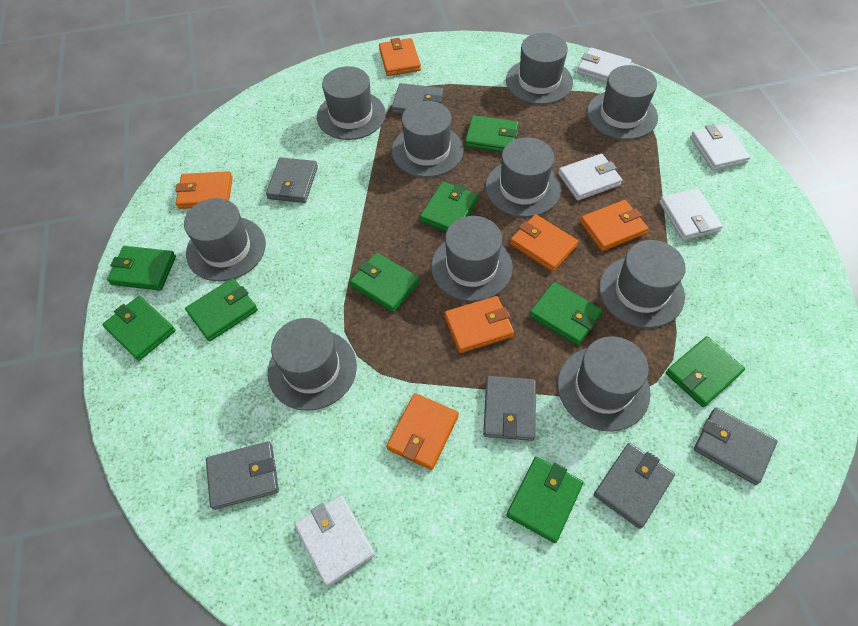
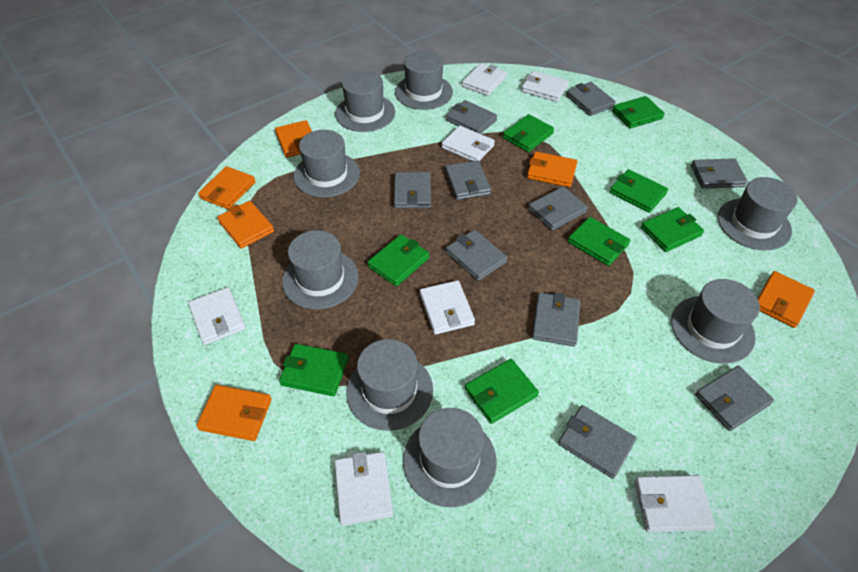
green wallet: 9 -> 8
grey hat: 10 -> 8
grey wallet: 6 -> 10
white wallet: 5 -> 7

